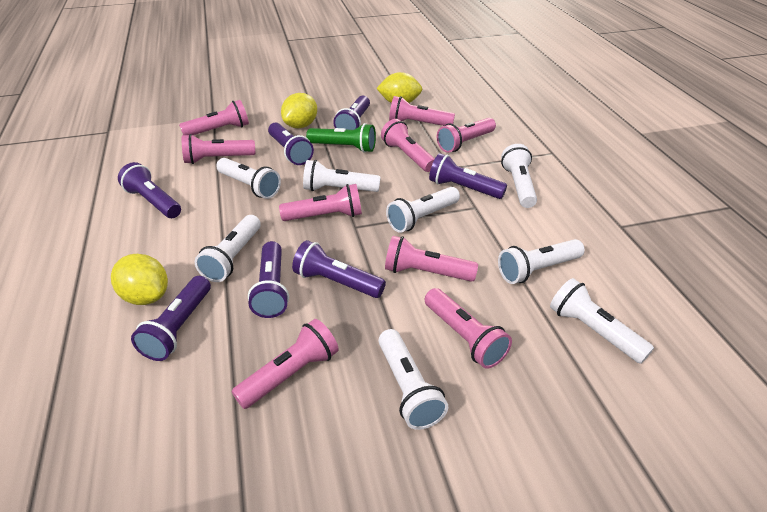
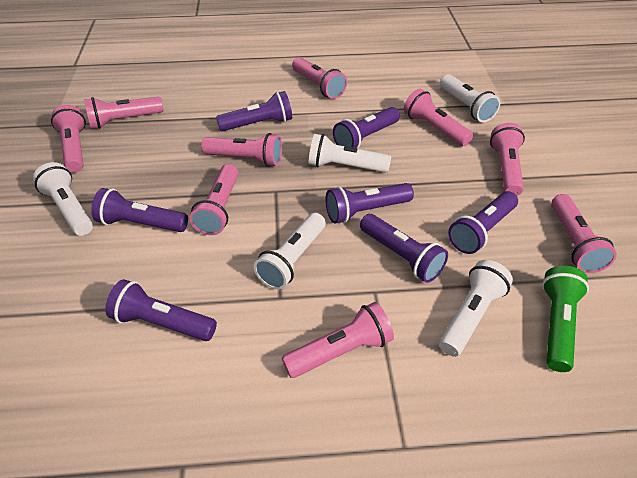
white flashlight: 8 -> 5
yellow lemon: 3 -> 0

